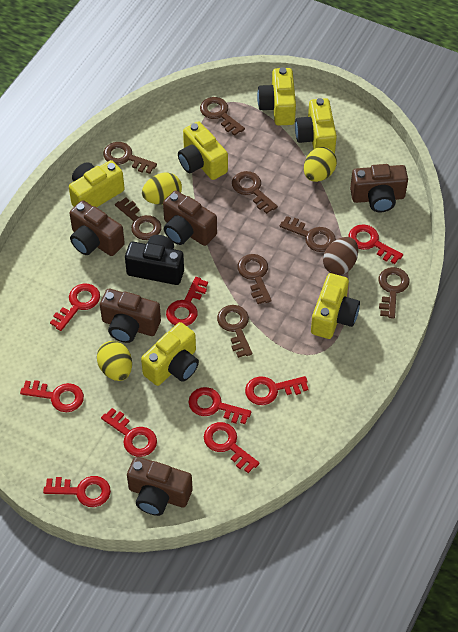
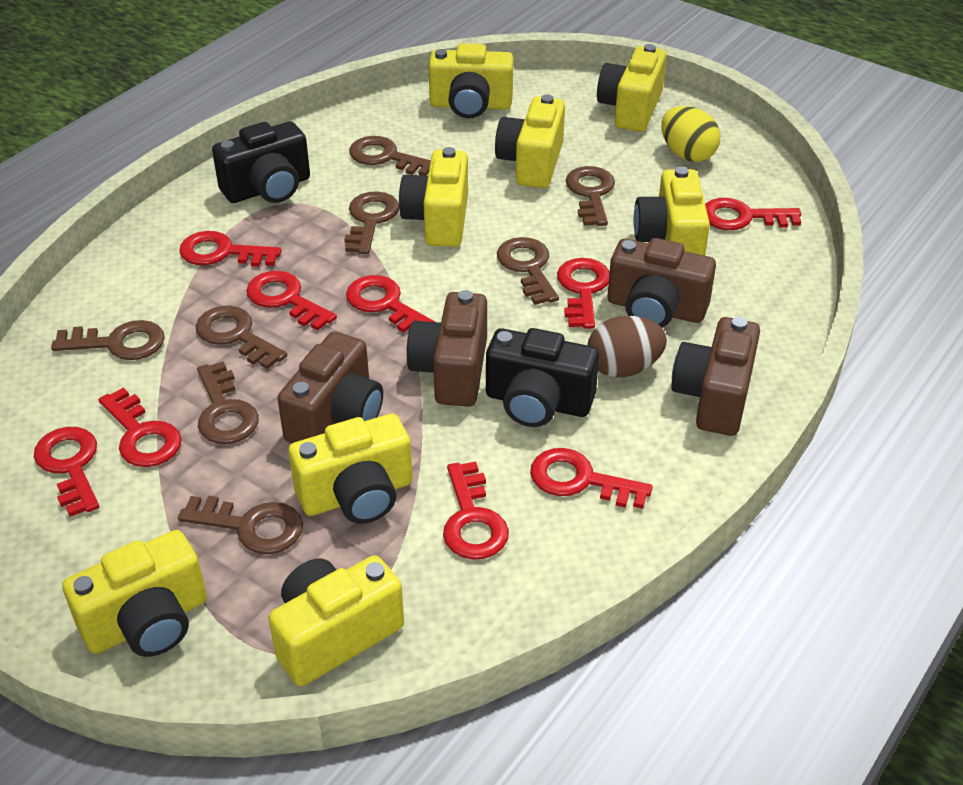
black camera: 1 -> 2
brown camera: 5 -> 4
yellow camera: 6 -> 8
yellow egg: 3 -> 1

